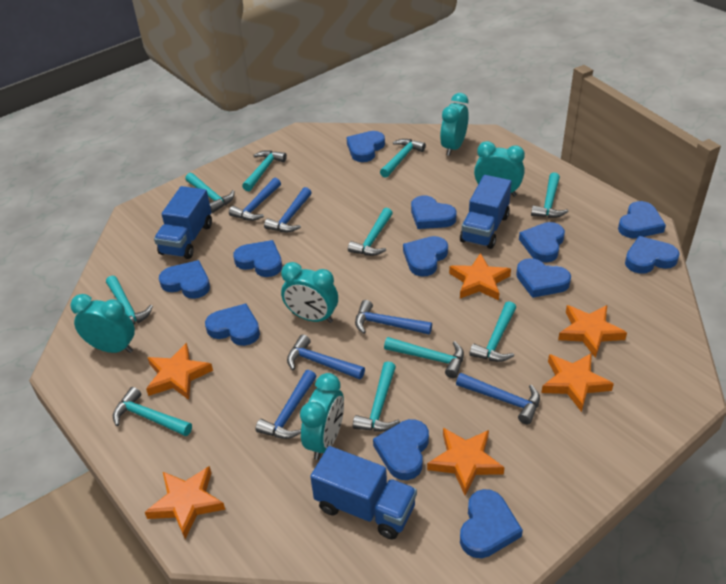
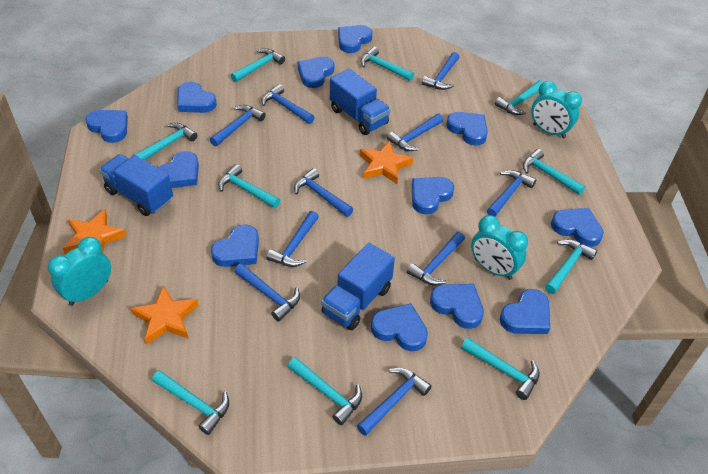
blue hammer: 6 -> 10
orange star: 6 -> 3
turquoise clock: 5 -> 3

